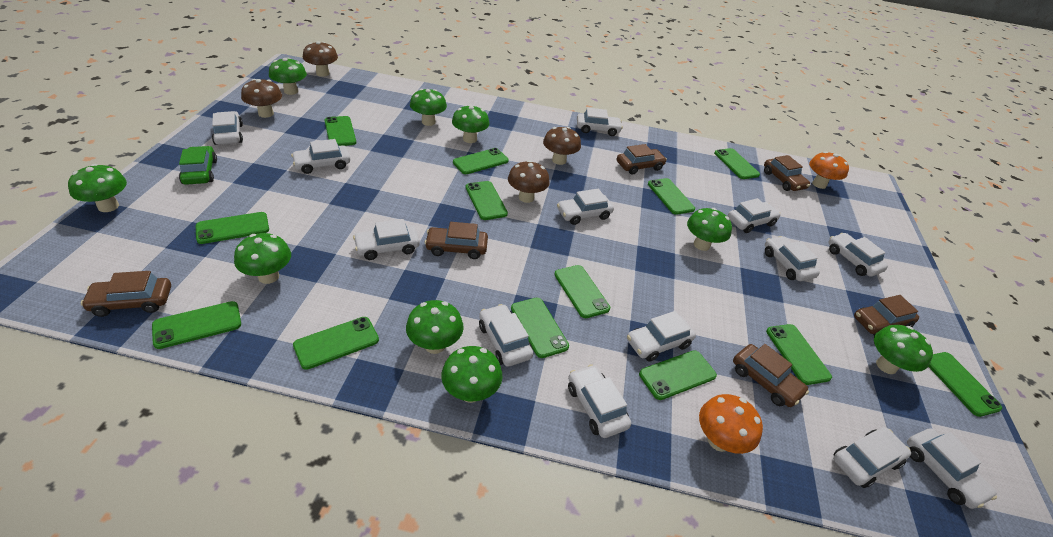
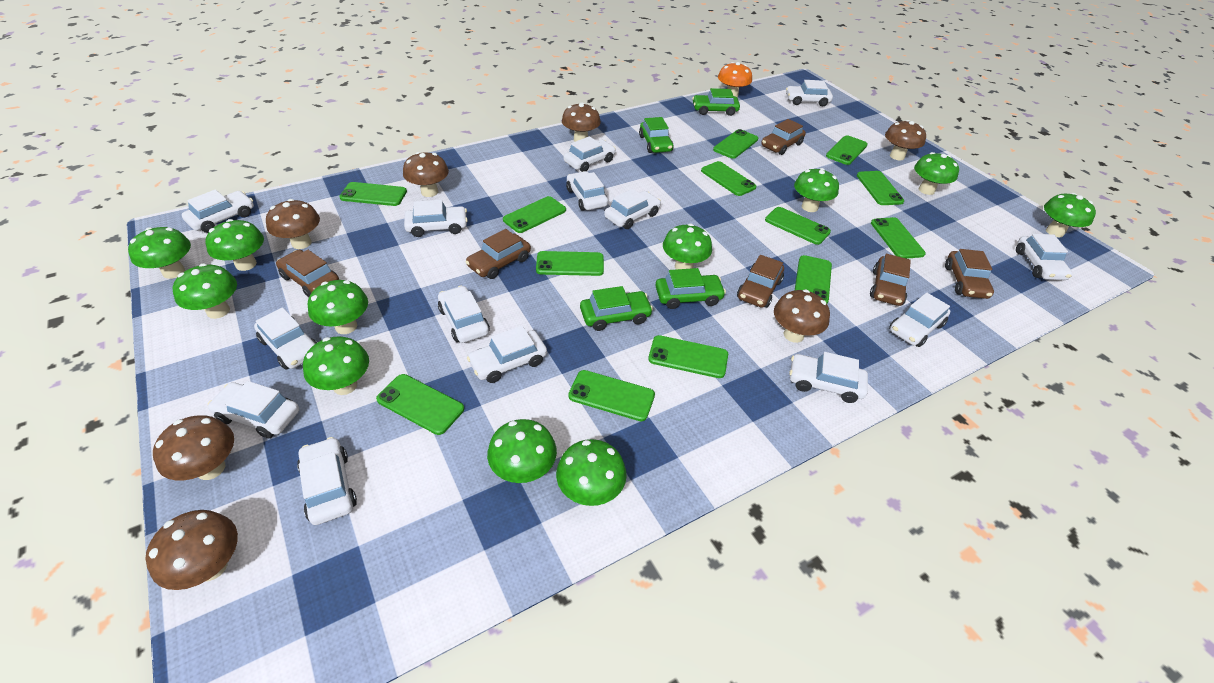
brown mushroom: 4 -> 7
green car: 1 -> 4
green mushroom: 9 -> 11
orange mushroom: 2 -> 1
white car: 13 -> 14

